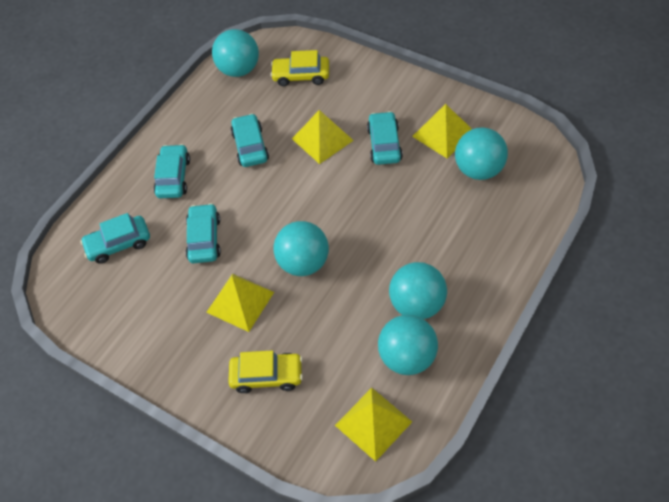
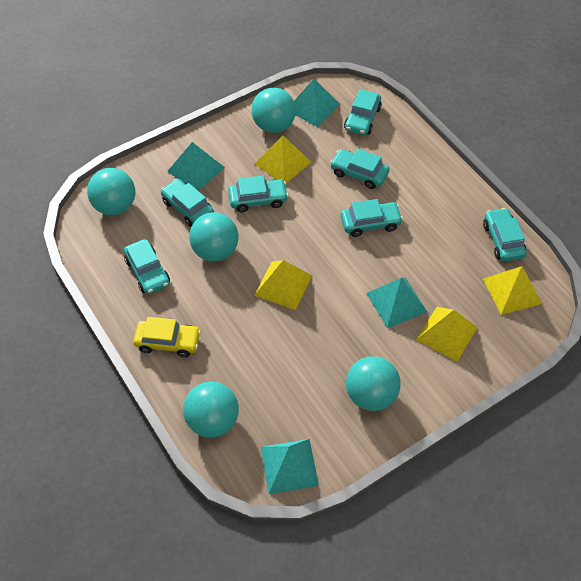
turquoise car: 5 -> 7
turquoise pyramid: 0 -> 4
yellow car: 2 -> 1

